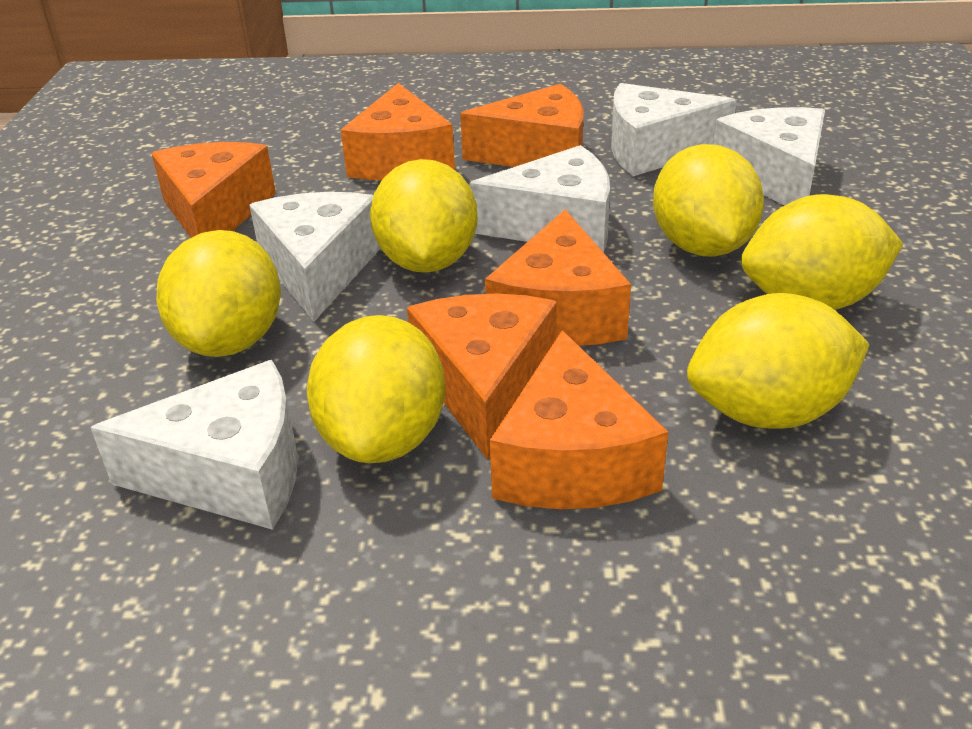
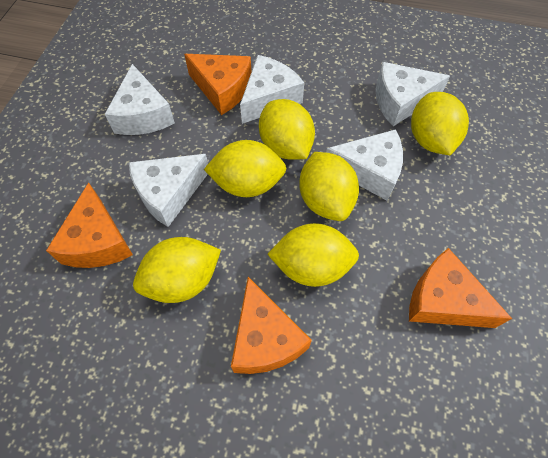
orange cheese: 6 -> 4

